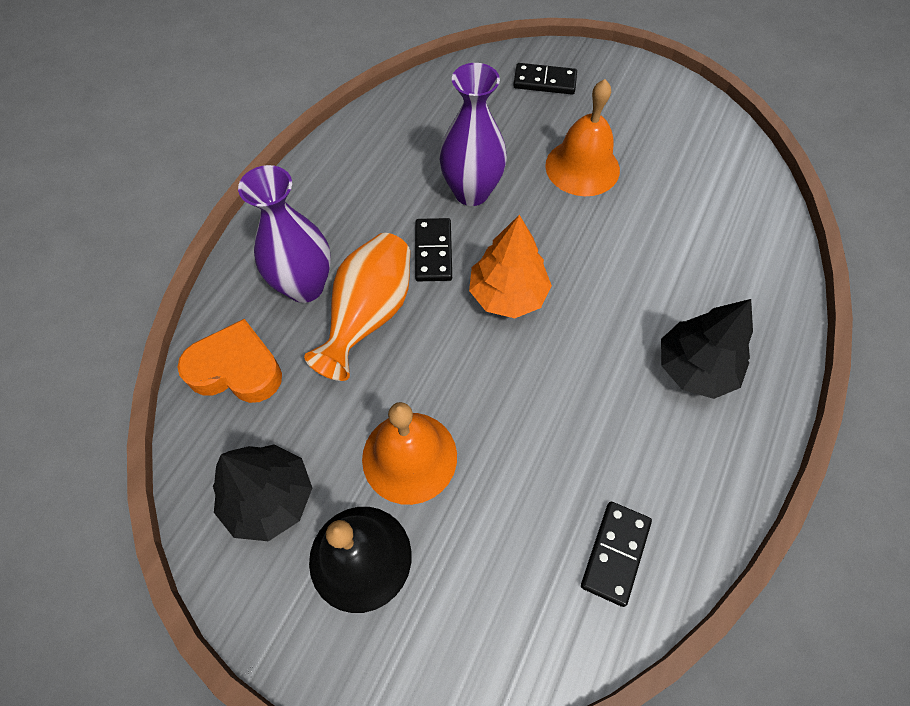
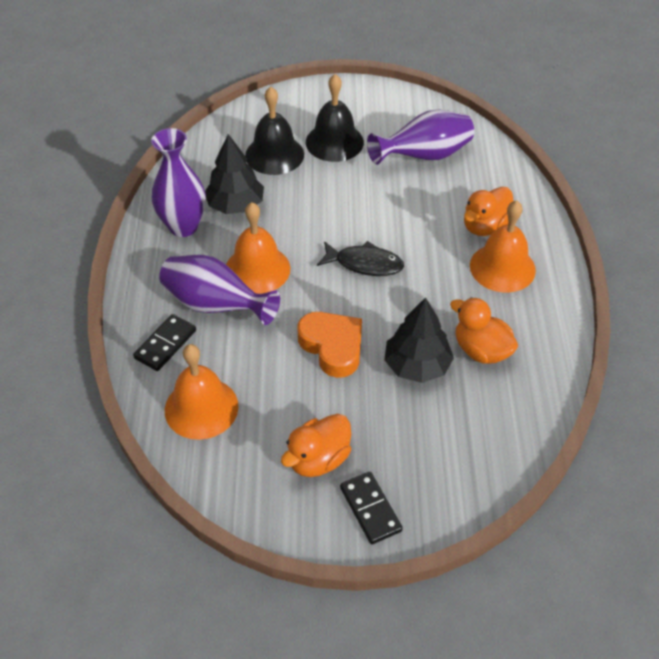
black bell: 1 -> 2
black domino: 3 -> 2
black fish: 0 -> 1
orange bell: 2 -> 3
orange duck: 0 -> 3
orange tree: 1 -> 0
orange vase: 1 -> 0
purple vase: 2 -> 3

